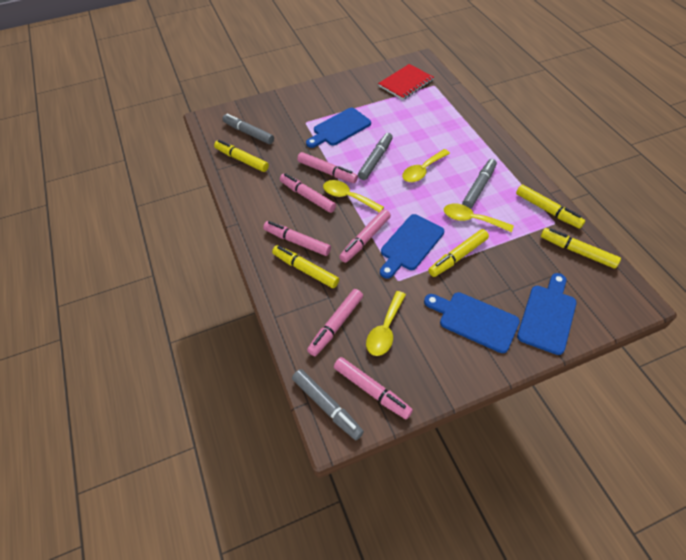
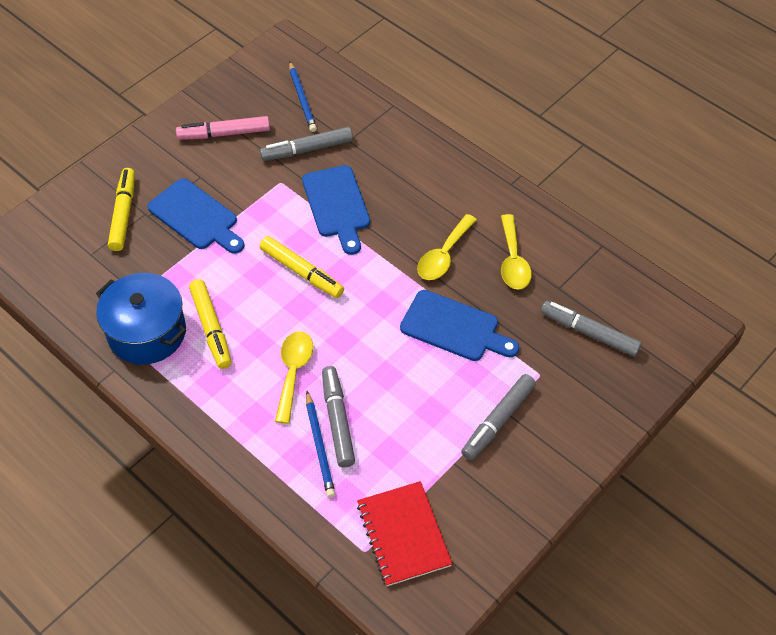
blue cutting board: 4 -> 3
blue pencil: 0 -> 2
blue pot: 0 -> 1
pink marker: 6 -> 1
yellow marker: 5 -> 3
yellow spoon: 4 -> 3

